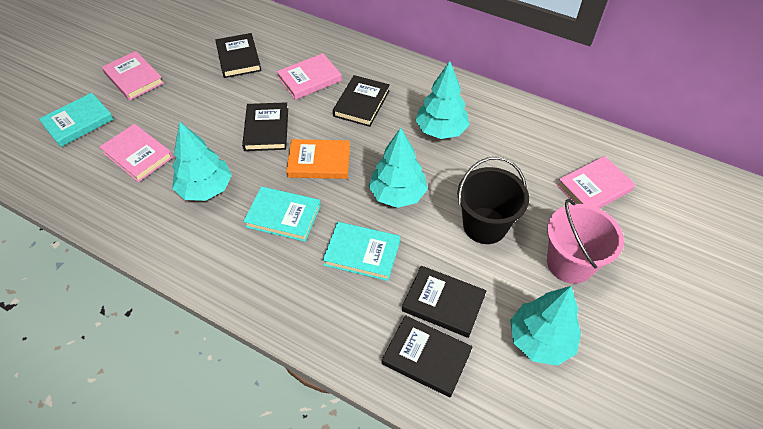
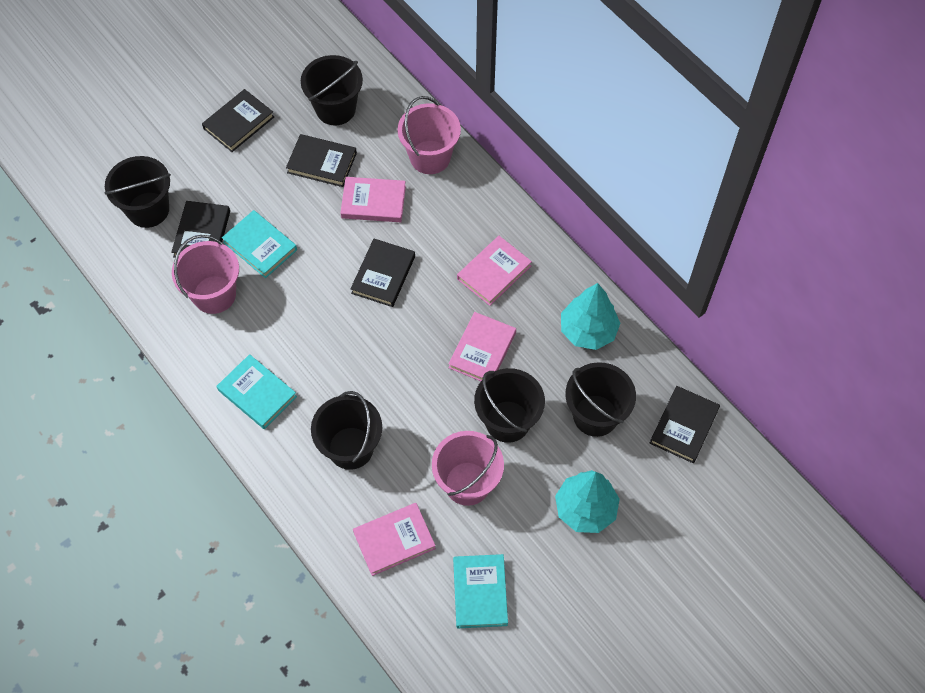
black bucket: 1 -> 5
orange book: 1 -> 0
pink bucket: 1 -> 3
turquoise tree: 4 -> 2

